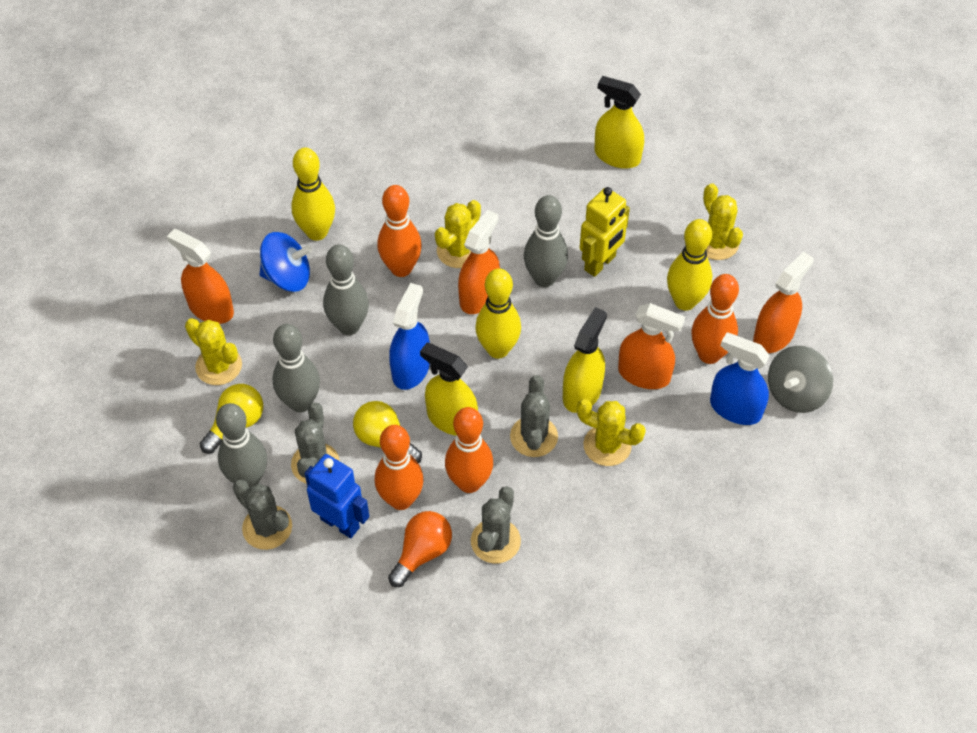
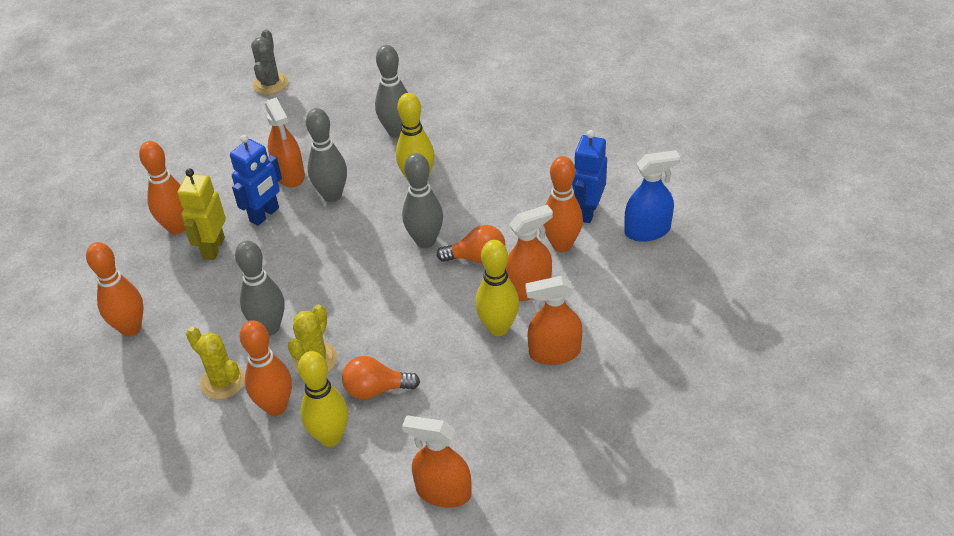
blue robot: 1 -> 2
blue spinning top: 1 -> 0
blue spray bottle: 2 -> 1
grey cactus: 4 -> 1
grey spinning top: 1 -> 0
orange light bulb: 1 -> 2
yellow cactus: 4 -> 2
yellow light bulb: 2 -> 0
yellow spray bottle: 3 -> 0

